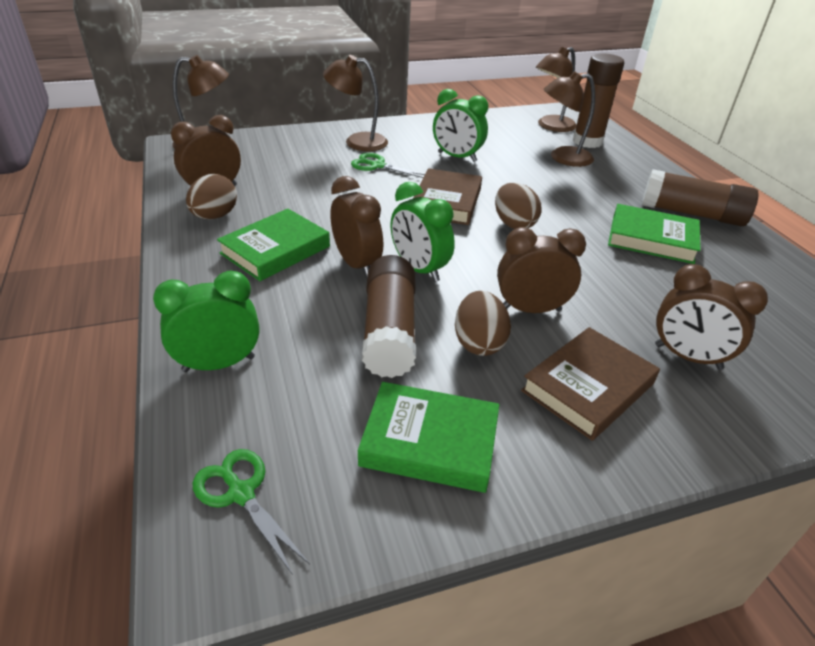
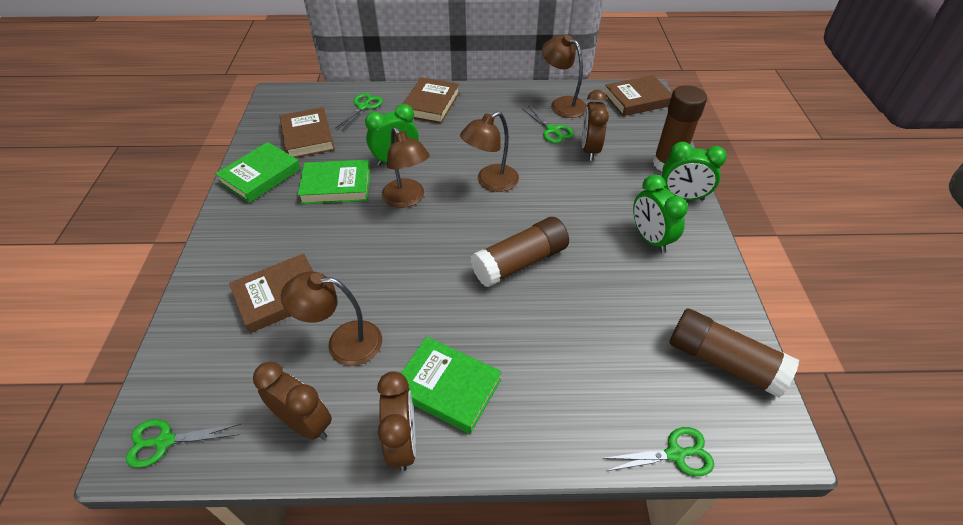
brown book: 2 -> 4
brown clock: 4 -> 3
brown egg: 3 -> 0
green scissors: 2 -> 4

